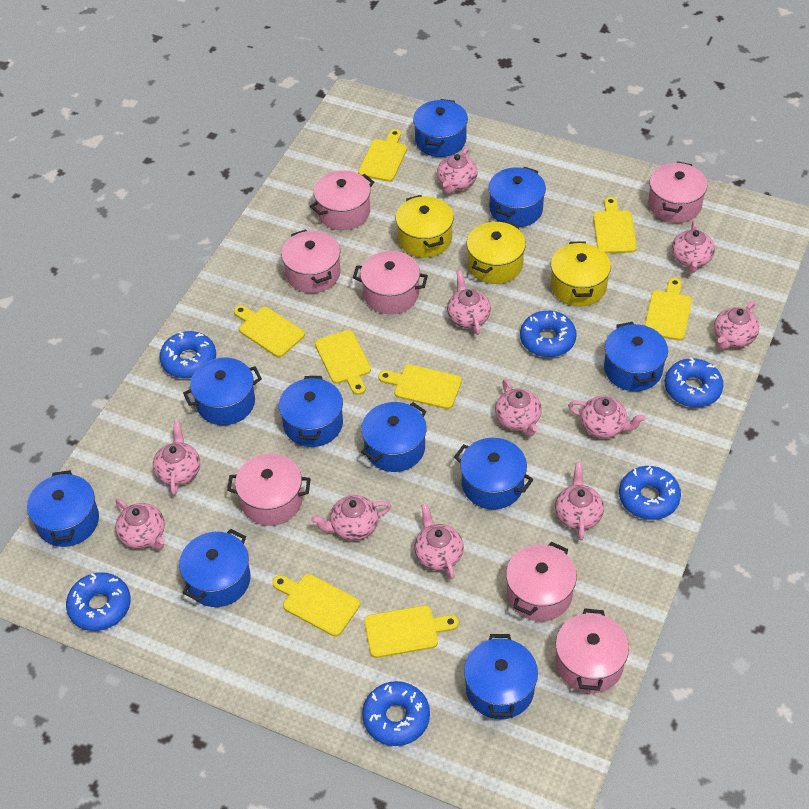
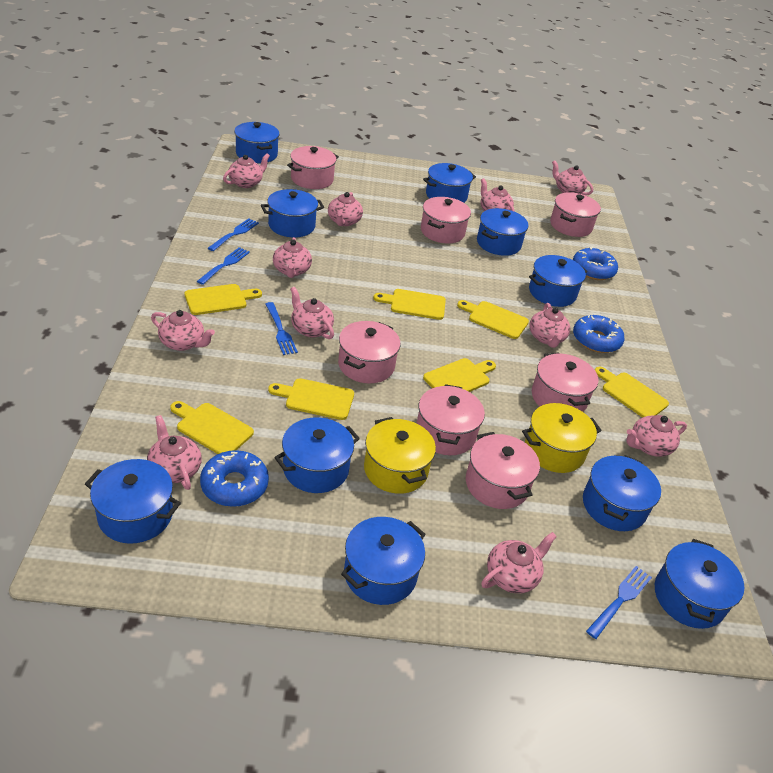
blue donut: 6 -> 3
blue fork: 0 -> 4
yellow cutting board: 8 -> 7
yellow pot: 3 -> 2

